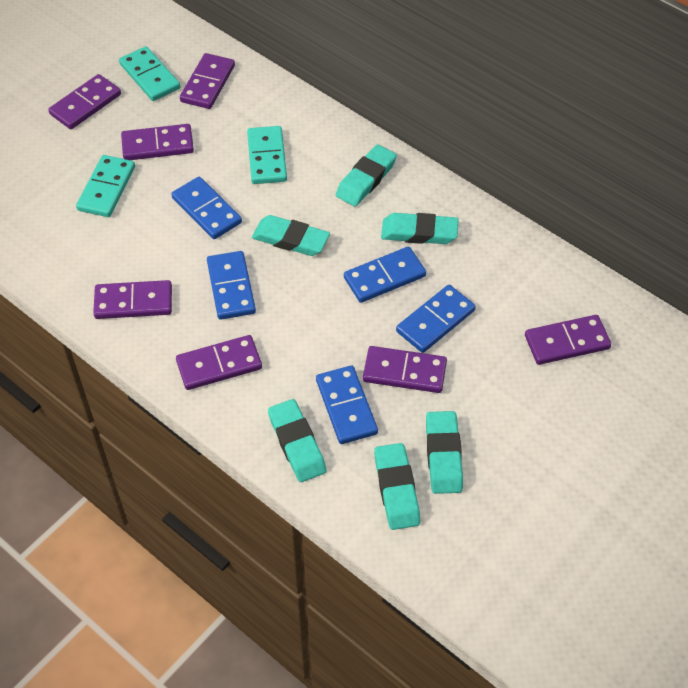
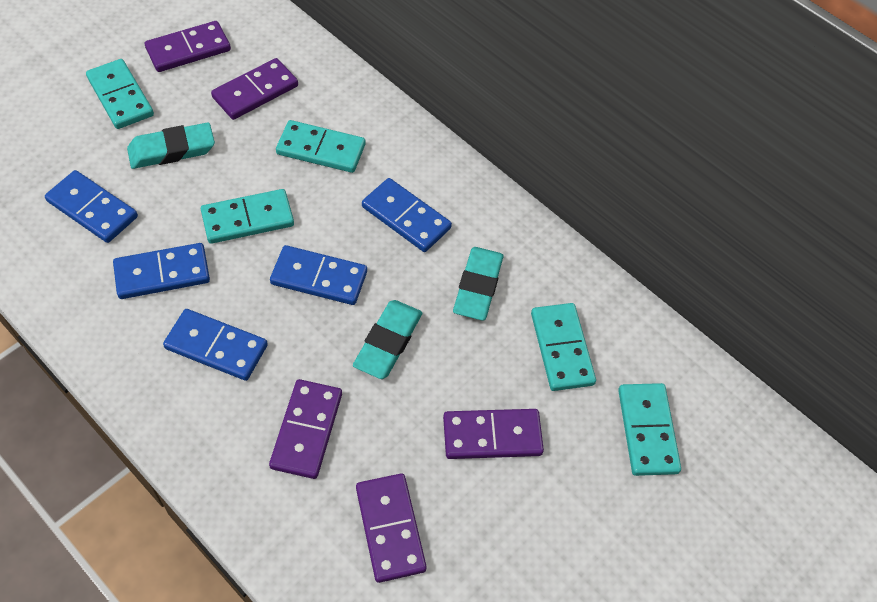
purple domino: 7 -> 5
turquoise domino: 3 -> 5
turquoise eraser: 6 -> 3

